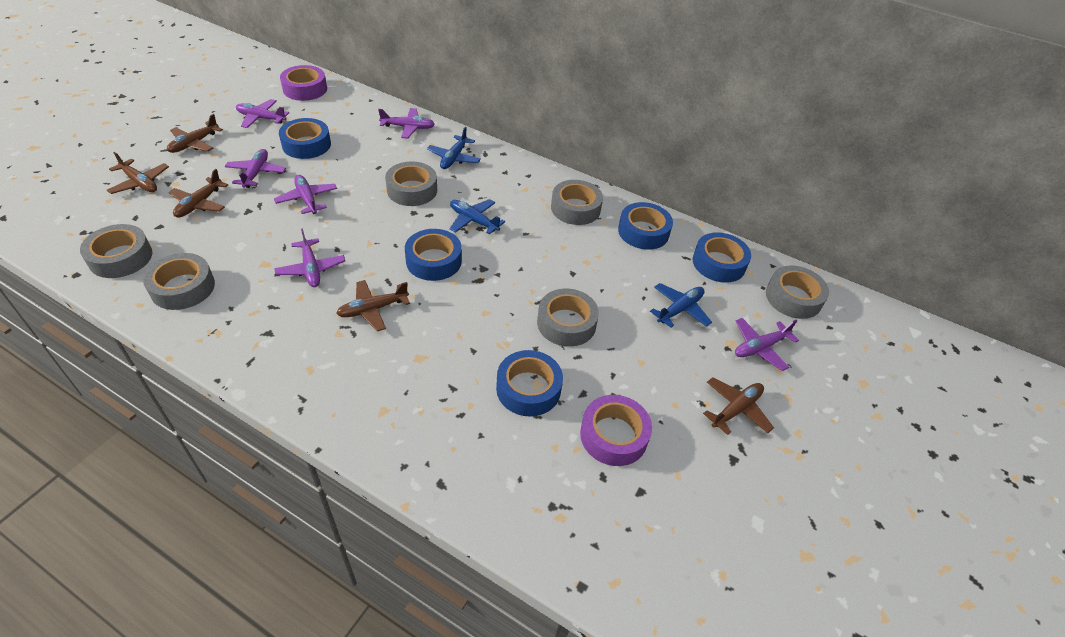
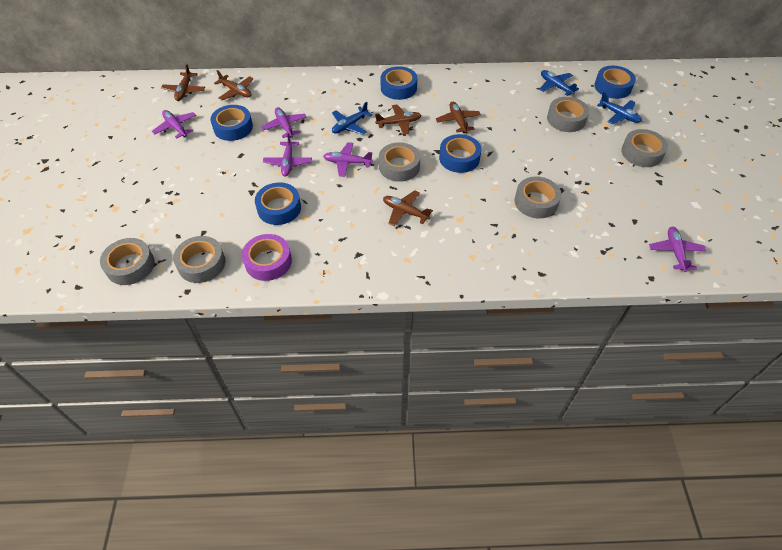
purple plane: 6 -> 5
purple tape: 2 -> 1

